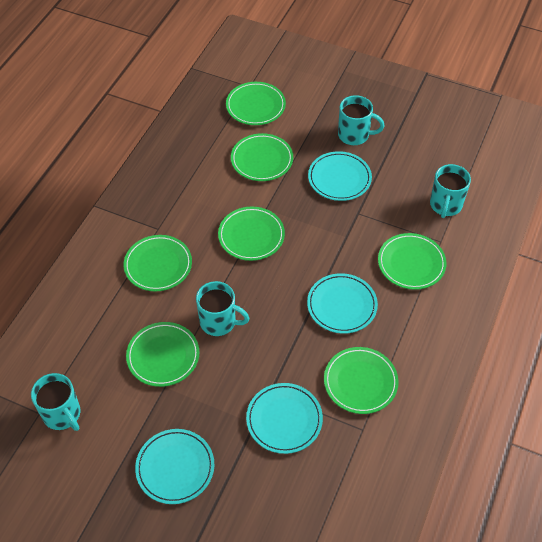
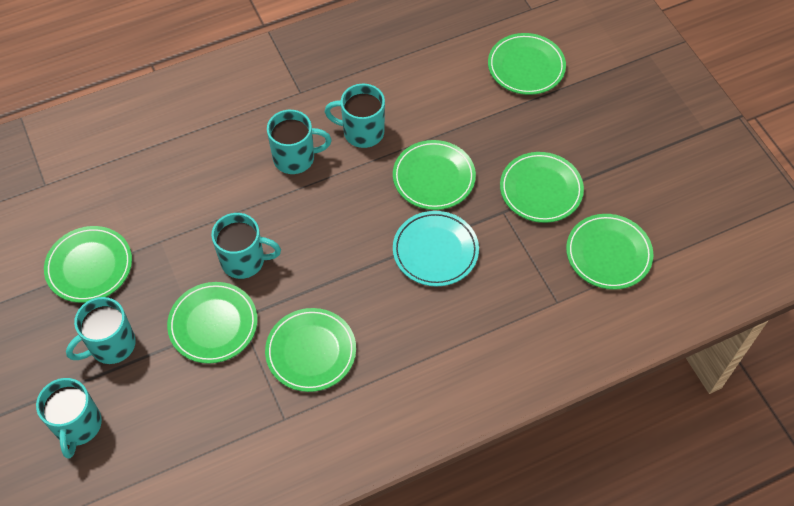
turquoise mug: 4 -> 5
turquoise plate: 4 -> 1

